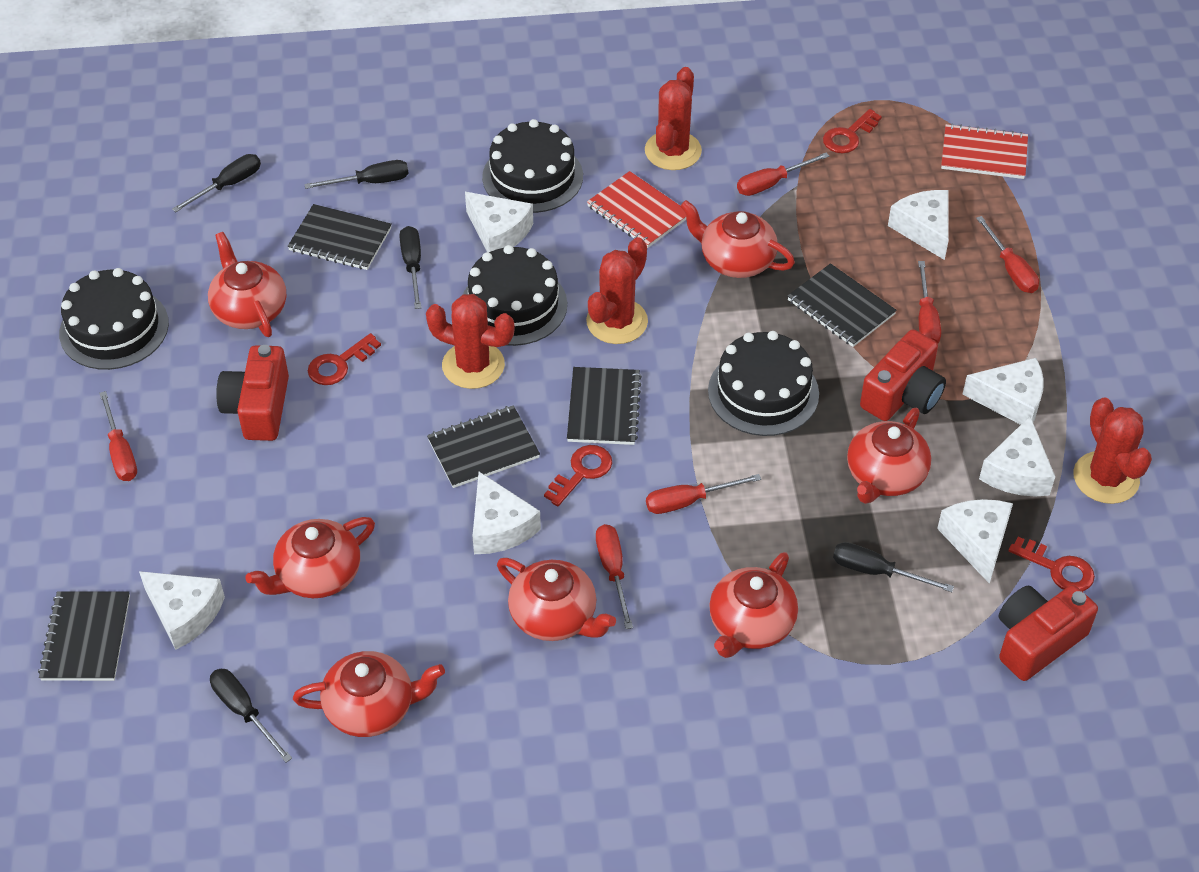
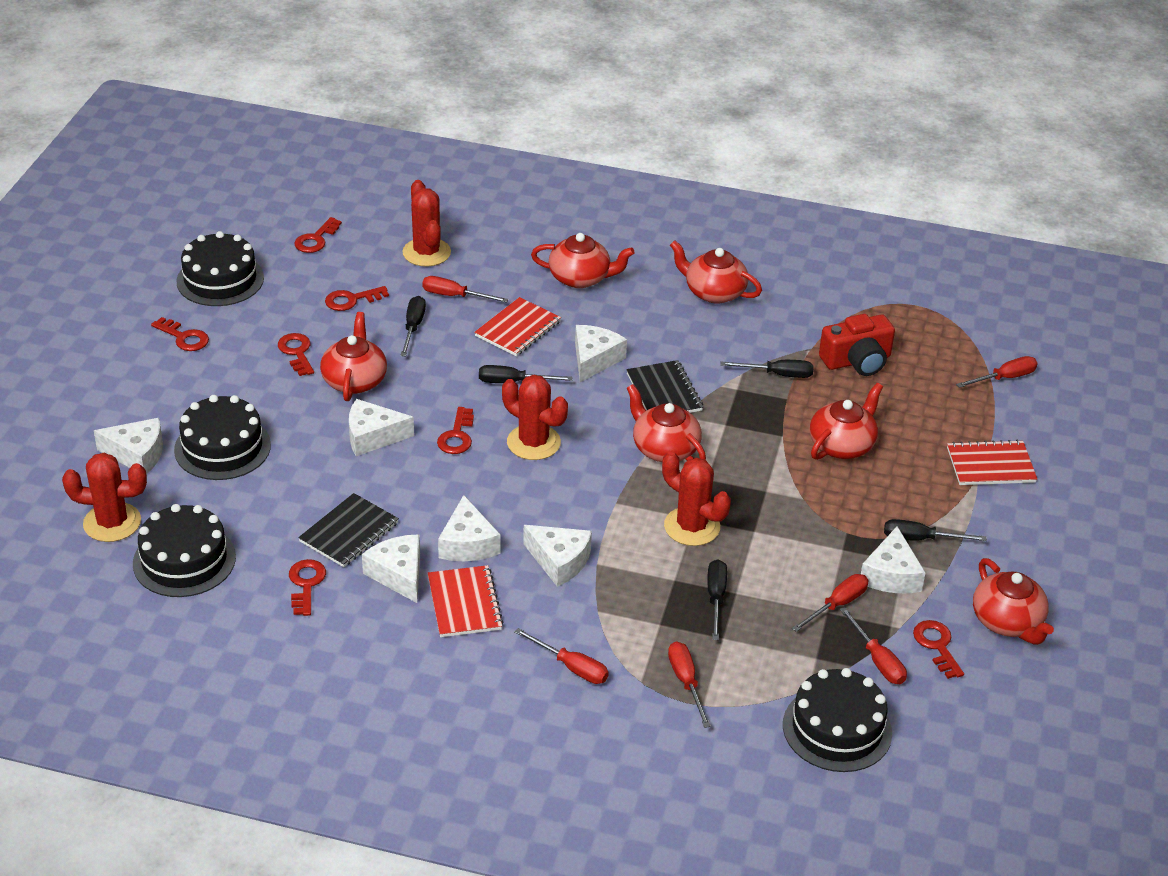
black notebook: 5 -> 2
red camera: 3 -> 1
red key: 4 -> 7
red notebook: 2 -> 3
red teapot: 7 -> 6

